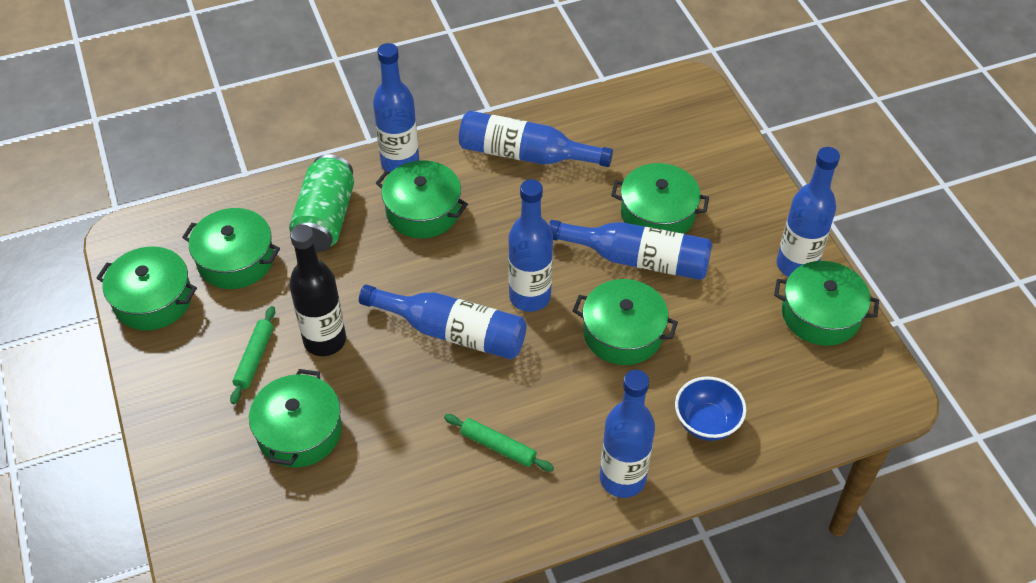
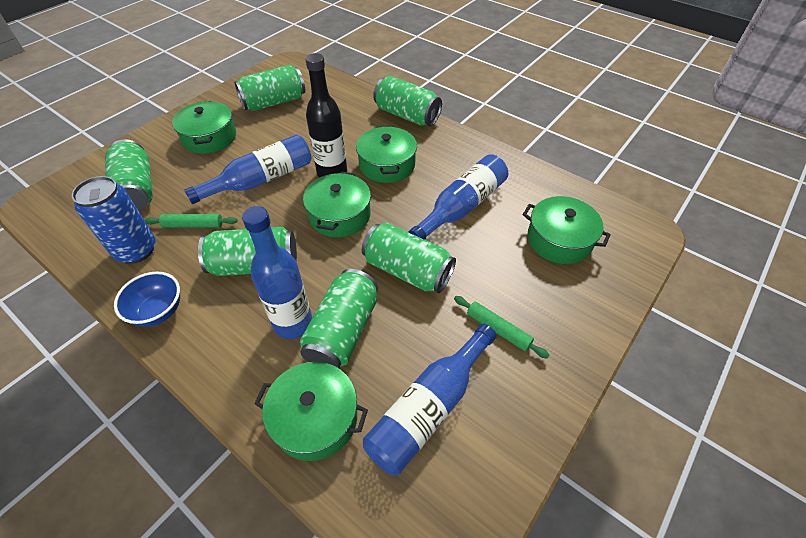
blue bottle: 7 -> 4
blue can: 0 -> 1
green can: 1 -> 6
green pot: 7 -> 5

